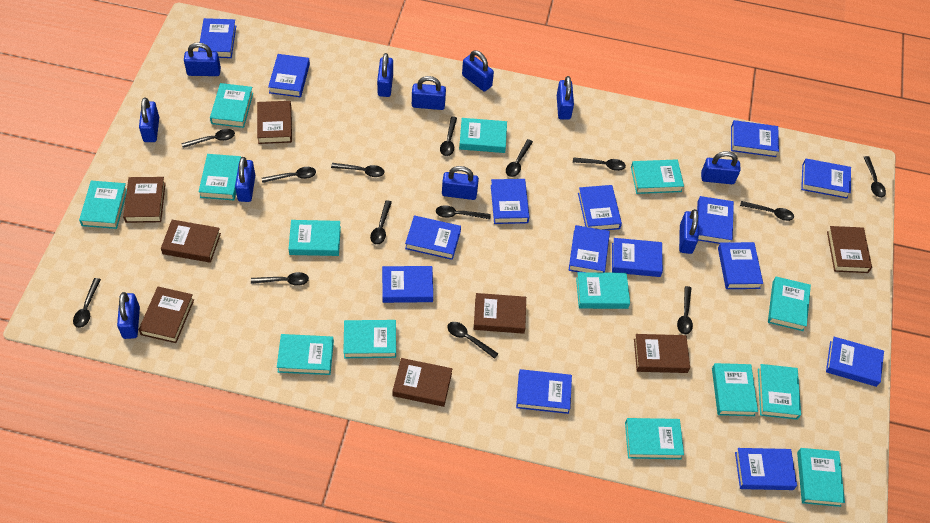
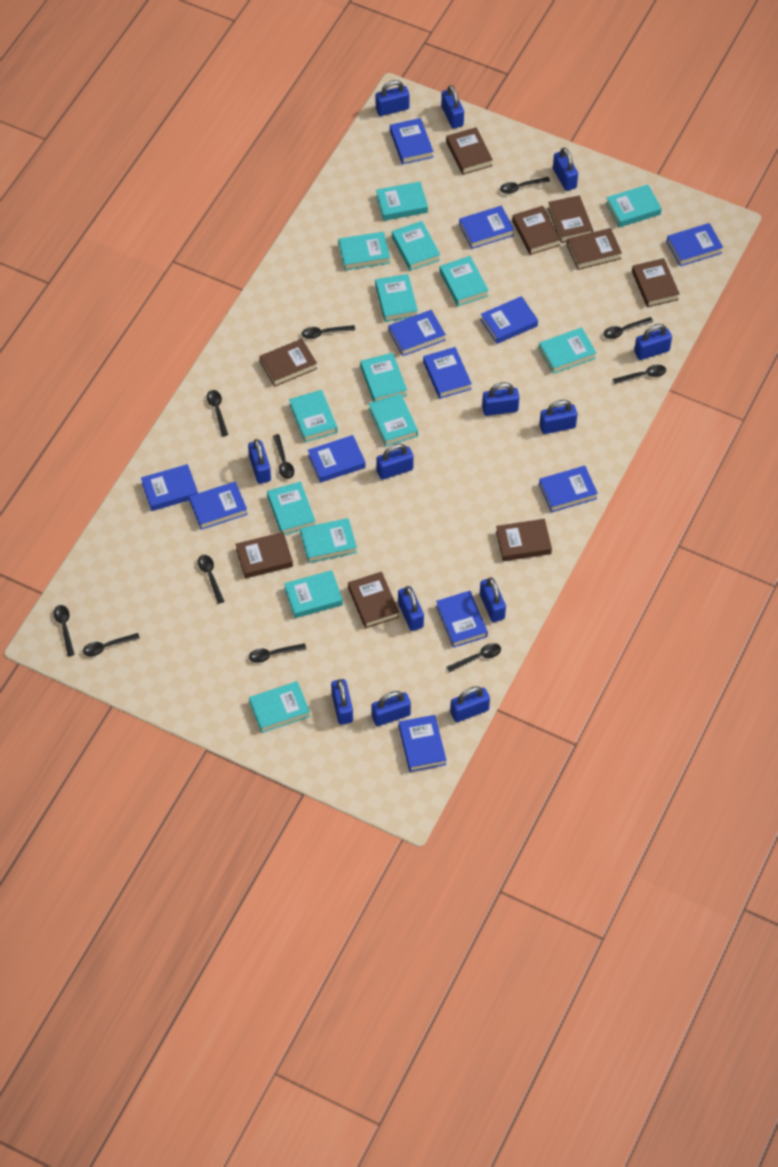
black spoon: 14 -> 11
blue book: 15 -> 12
blue padlock: 11 -> 13
brown book: 8 -> 9

